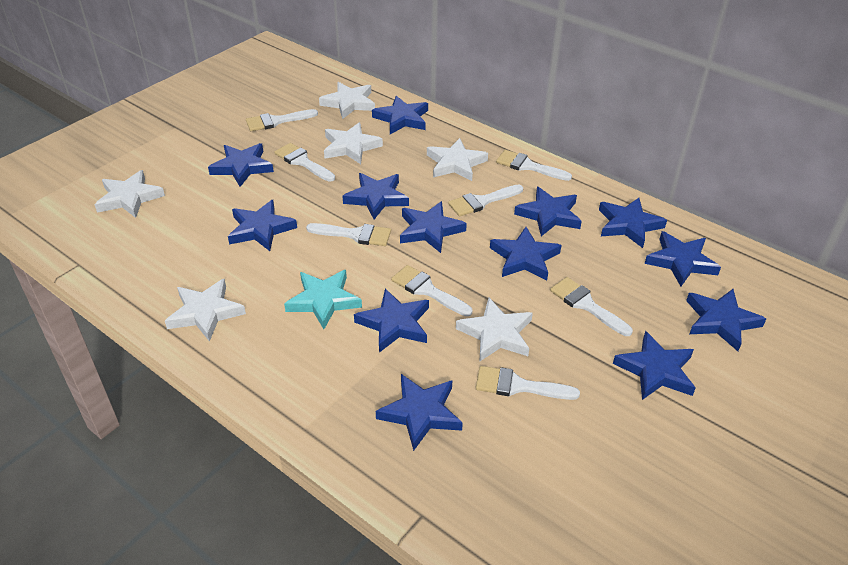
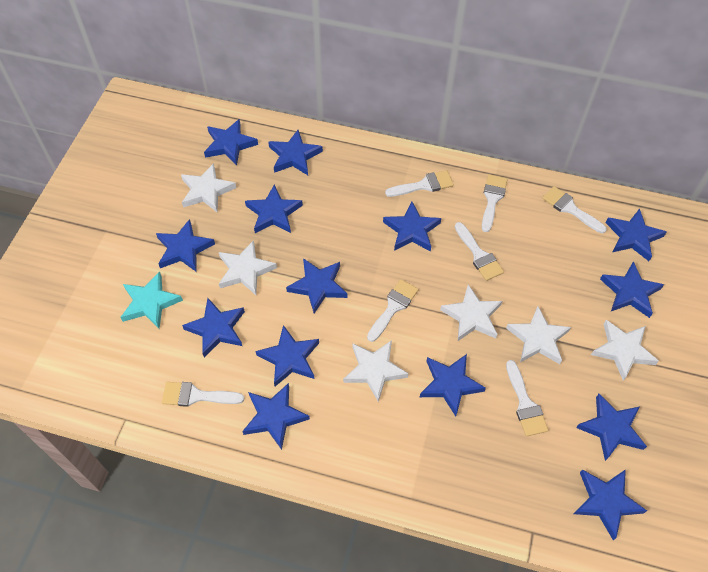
blue star: 13 -> 14
white brush: 8 -> 7

